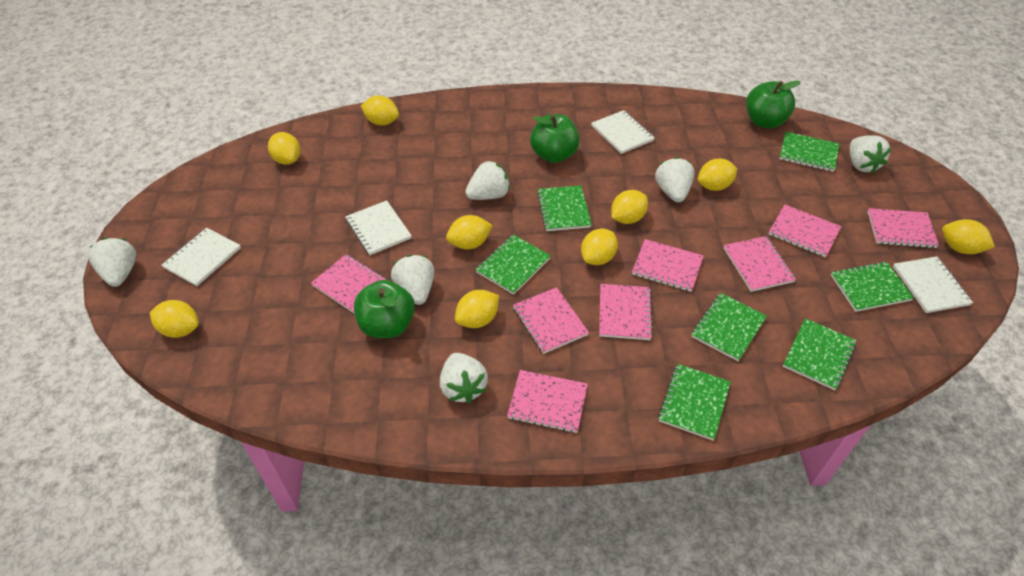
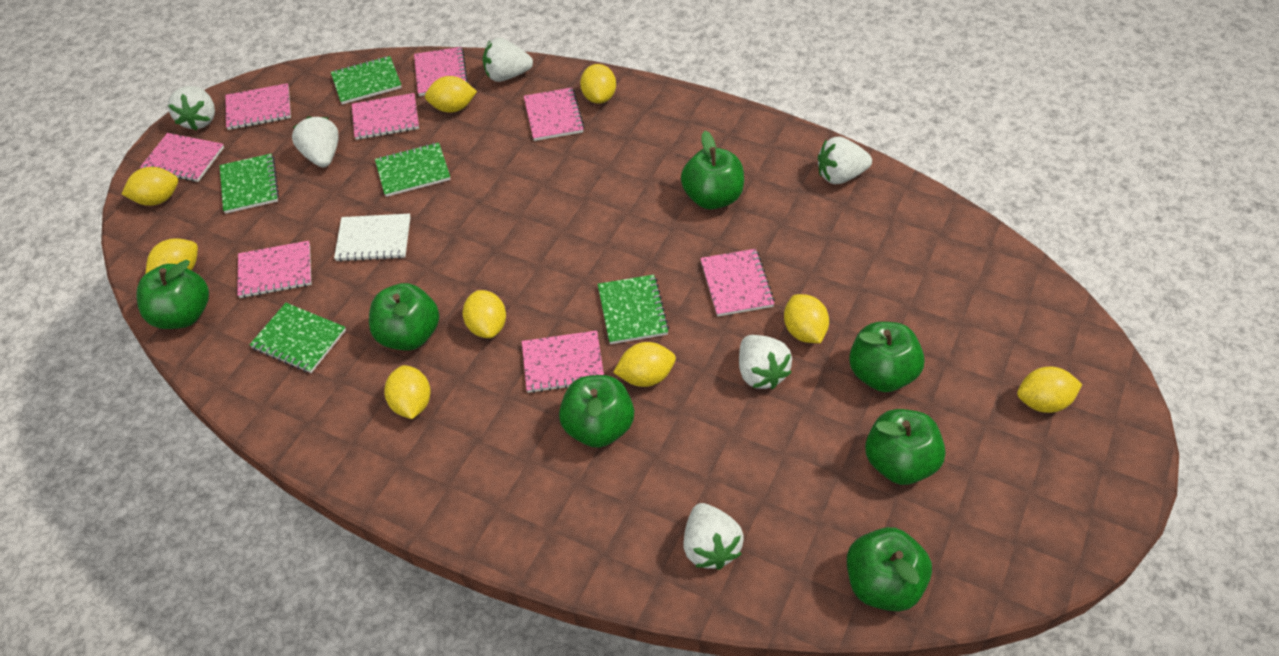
green apple: 3 -> 7
green notebook: 7 -> 5
white notebook: 4 -> 1

